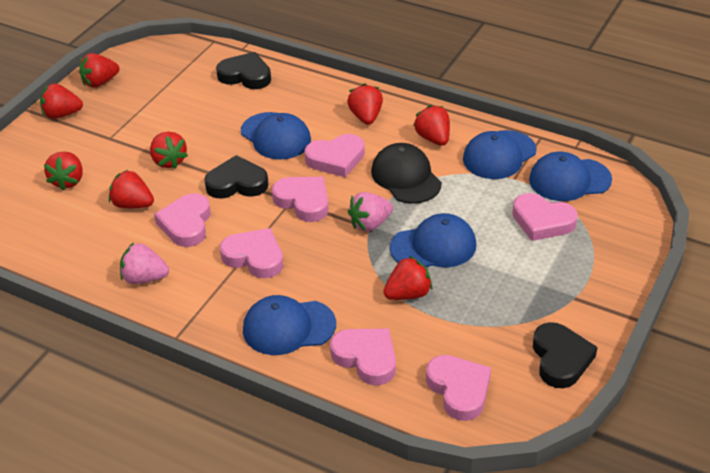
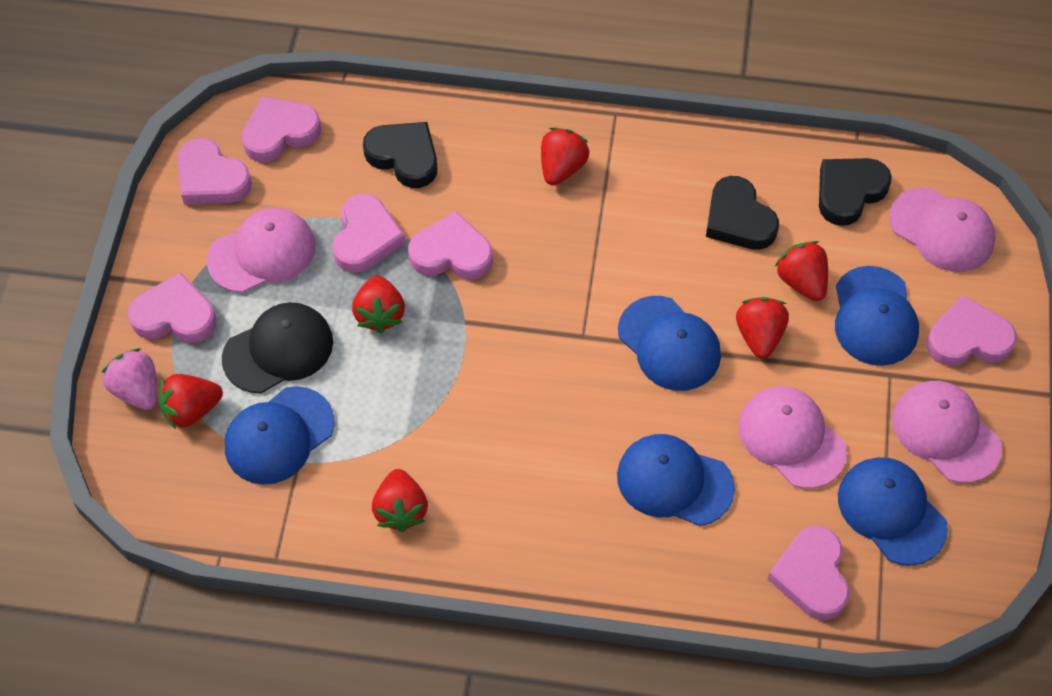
pink cap: 0 -> 4
pink strawberry: 2 -> 1
red strawberry: 8 -> 6

